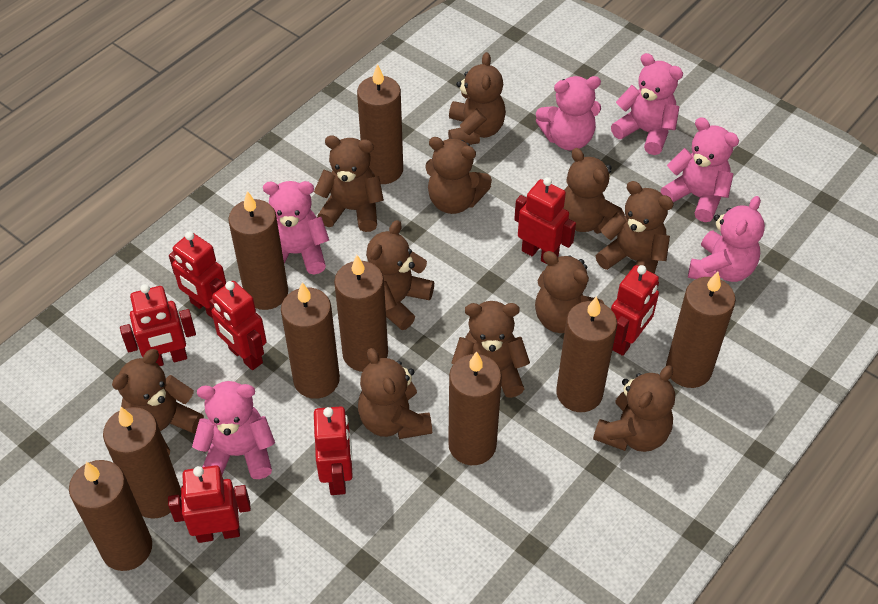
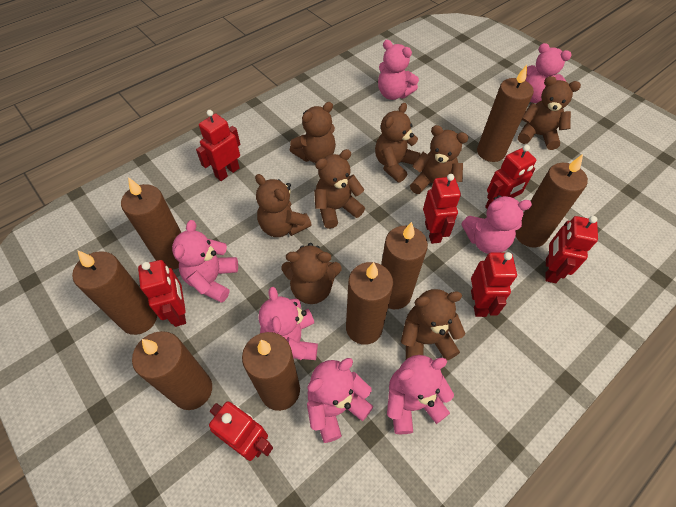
brown candle: 9 -> 8
brown teddy bear: 11 -> 8
pink teddy bear: 6 -> 7

